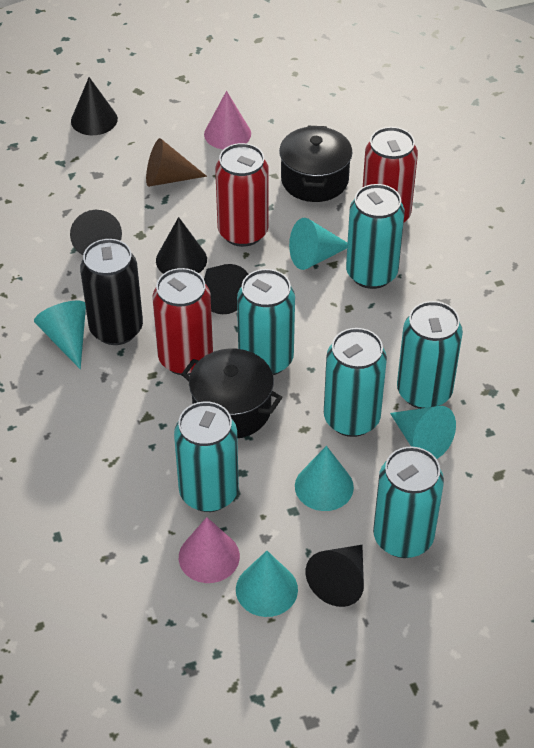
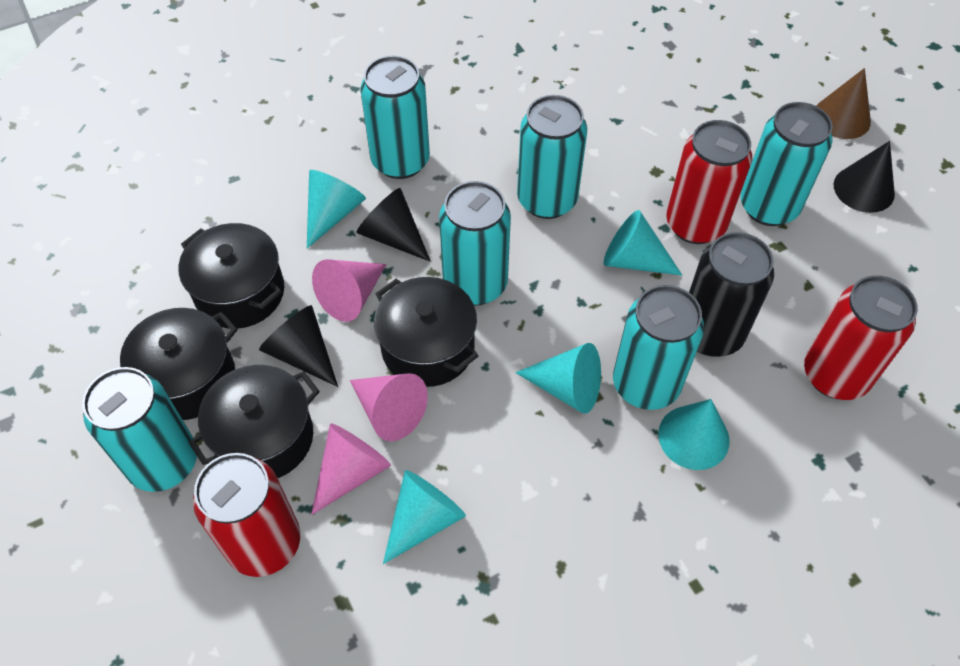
black cone: 5 -> 3
black pot: 2 -> 4
pink cone: 2 -> 3

